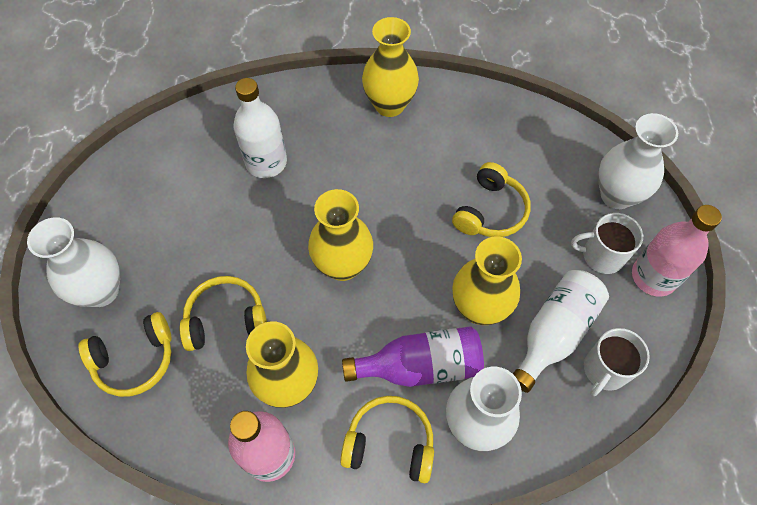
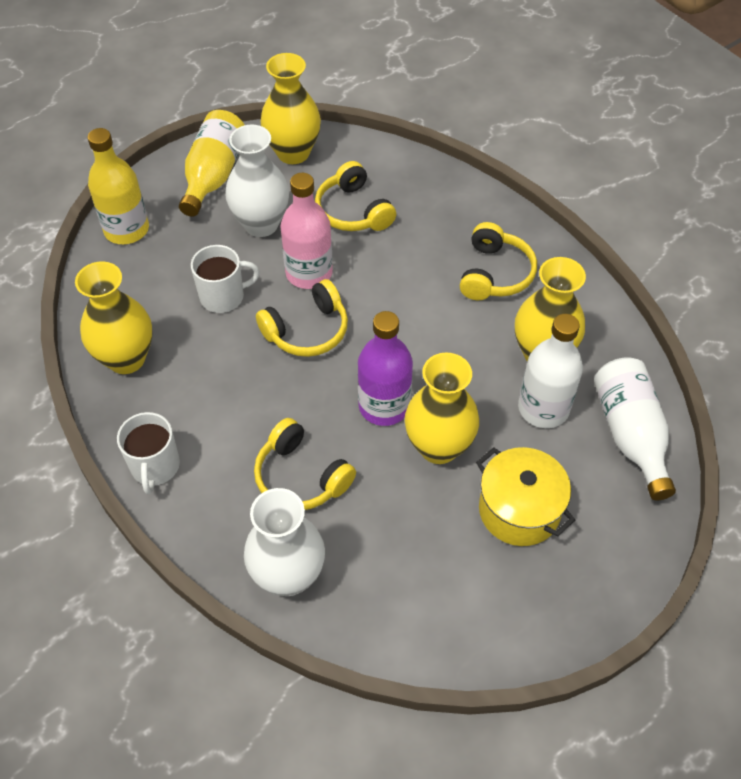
pink bottle: 2 -> 1
white vase: 3 -> 2
yellow bottle: 0 -> 2
yellow pot: 0 -> 1

